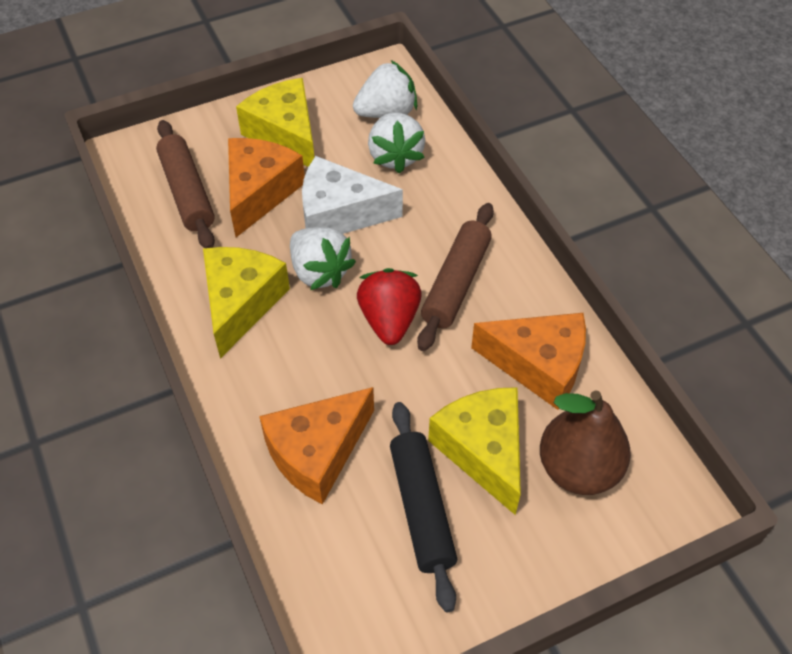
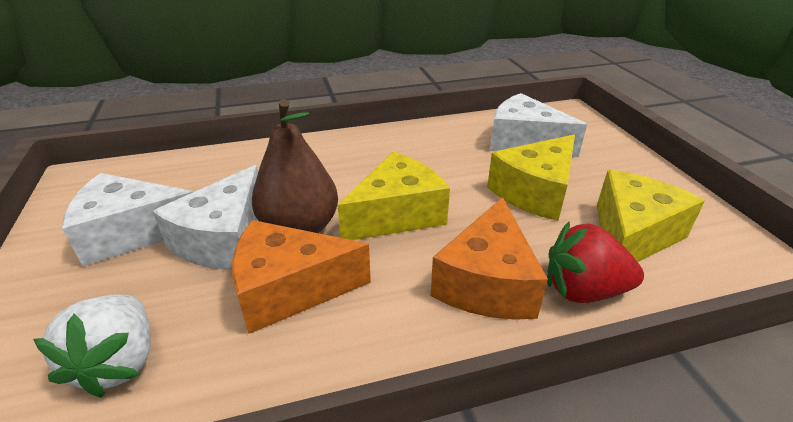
black rolling pin: 1 -> 0
brown rolling pin: 2 -> 0
orange cheese: 3 -> 2
white cheese: 1 -> 3
white strawberry: 3 -> 1

